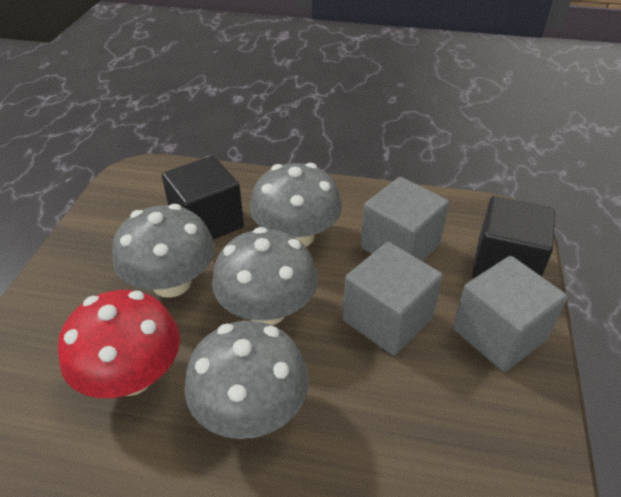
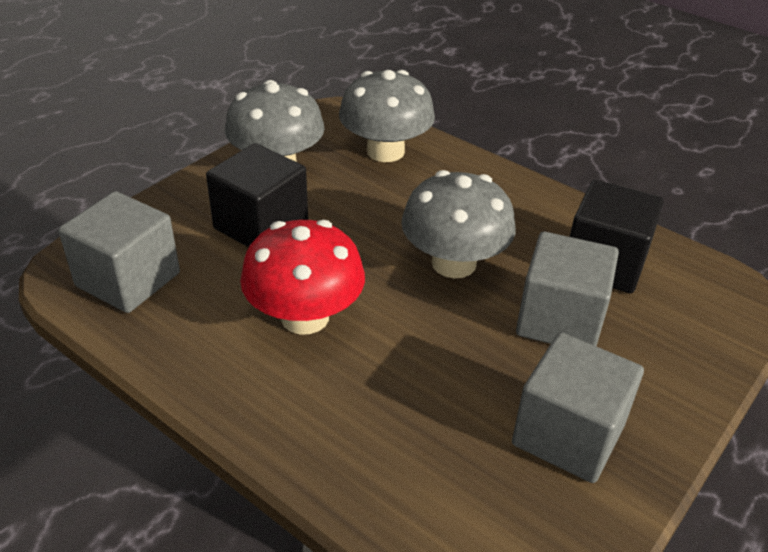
grey mushroom: 4 -> 3

